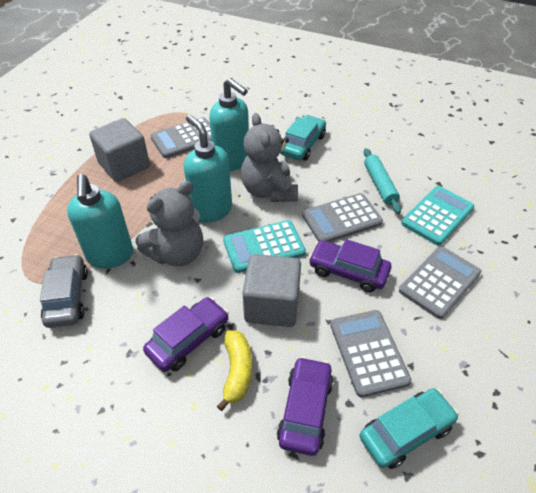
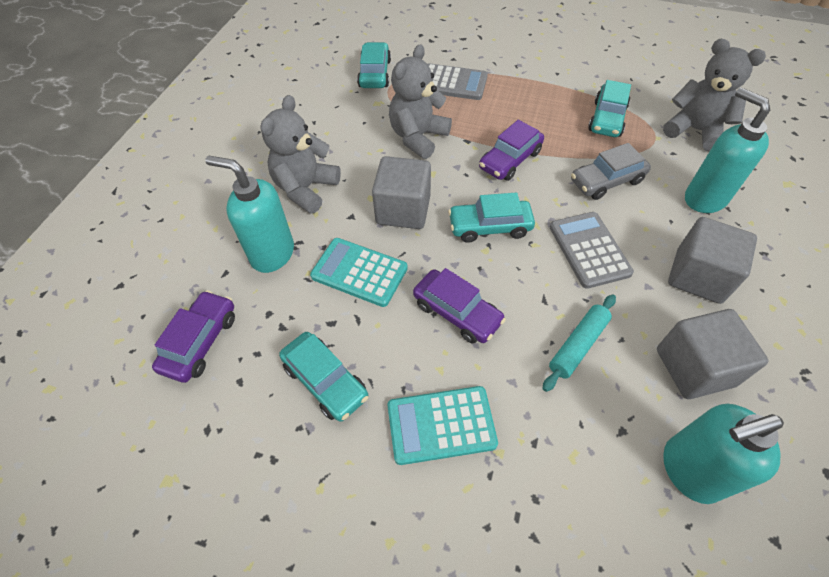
grey calculator: 4 -> 2
grey cube: 2 -> 3
grey teddy bear: 2 -> 3
turquoise car: 2 -> 4
yellow banana: 1 -> 0

